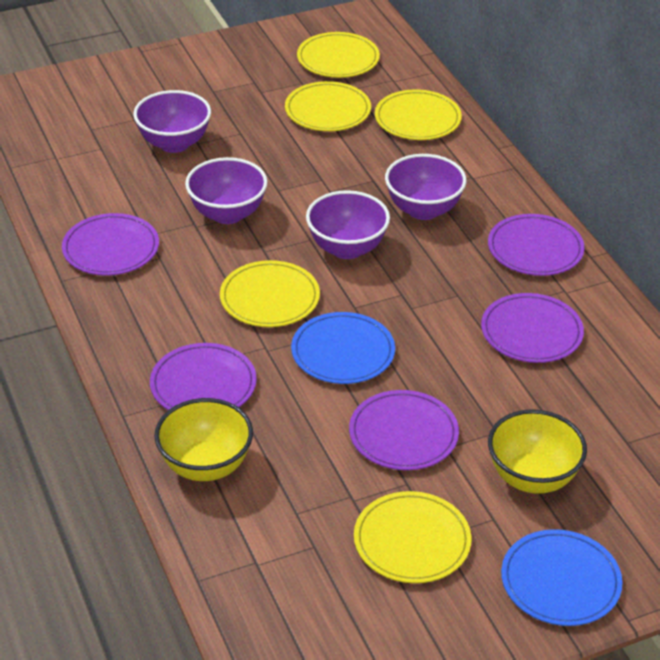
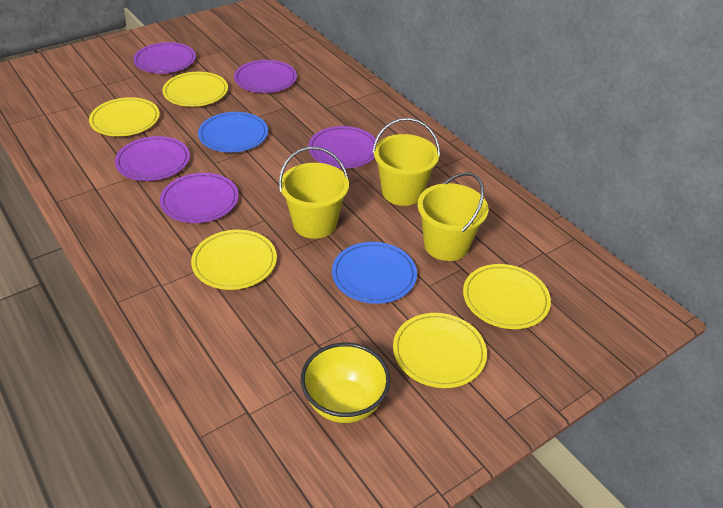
purple bowl: 4 -> 0
yellow bowl: 2 -> 1
yellow bucket: 0 -> 3

